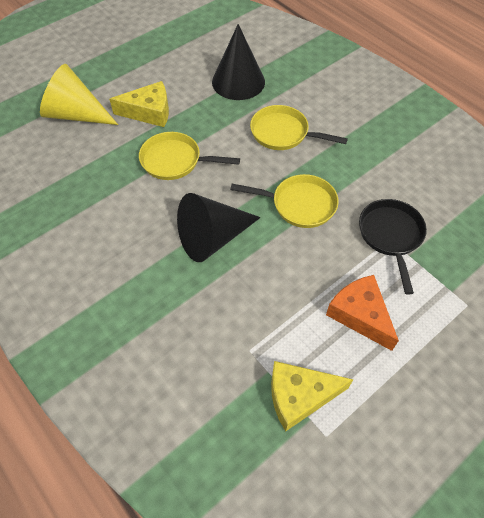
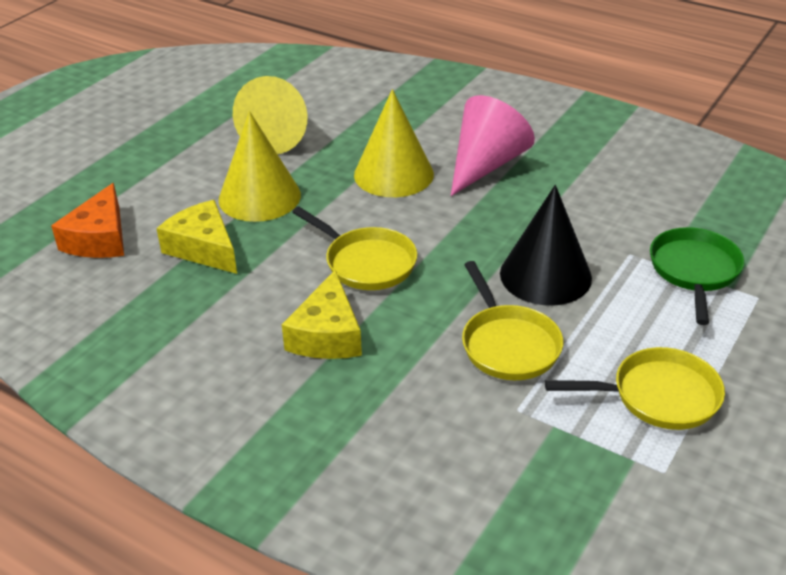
black cone: 2 -> 1
black pan: 1 -> 0
green pan: 0 -> 1
pink cone: 0 -> 1
yellow cone: 1 -> 3

